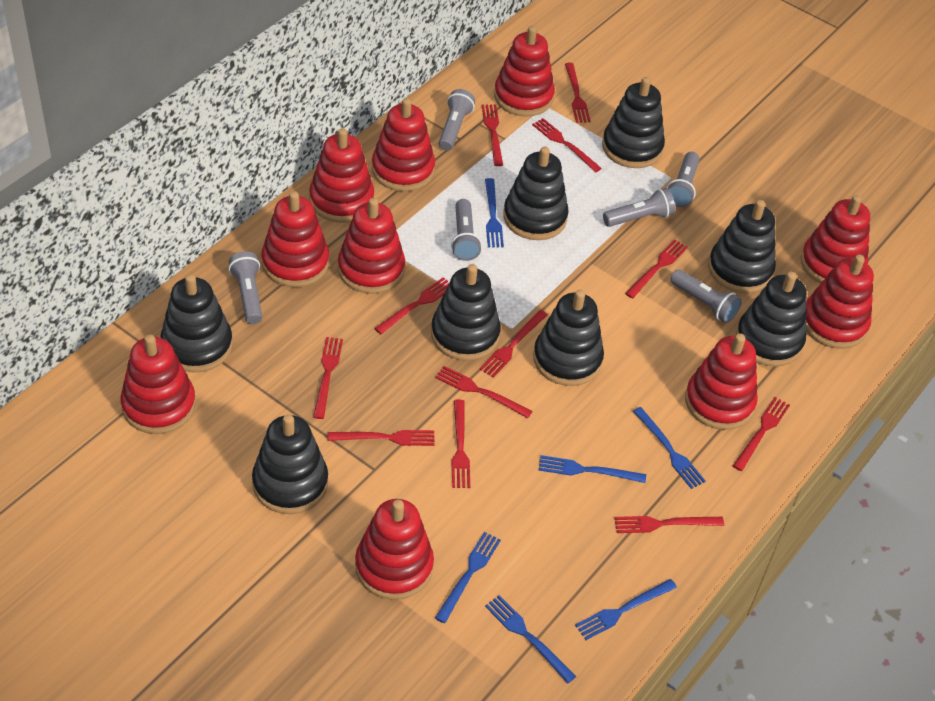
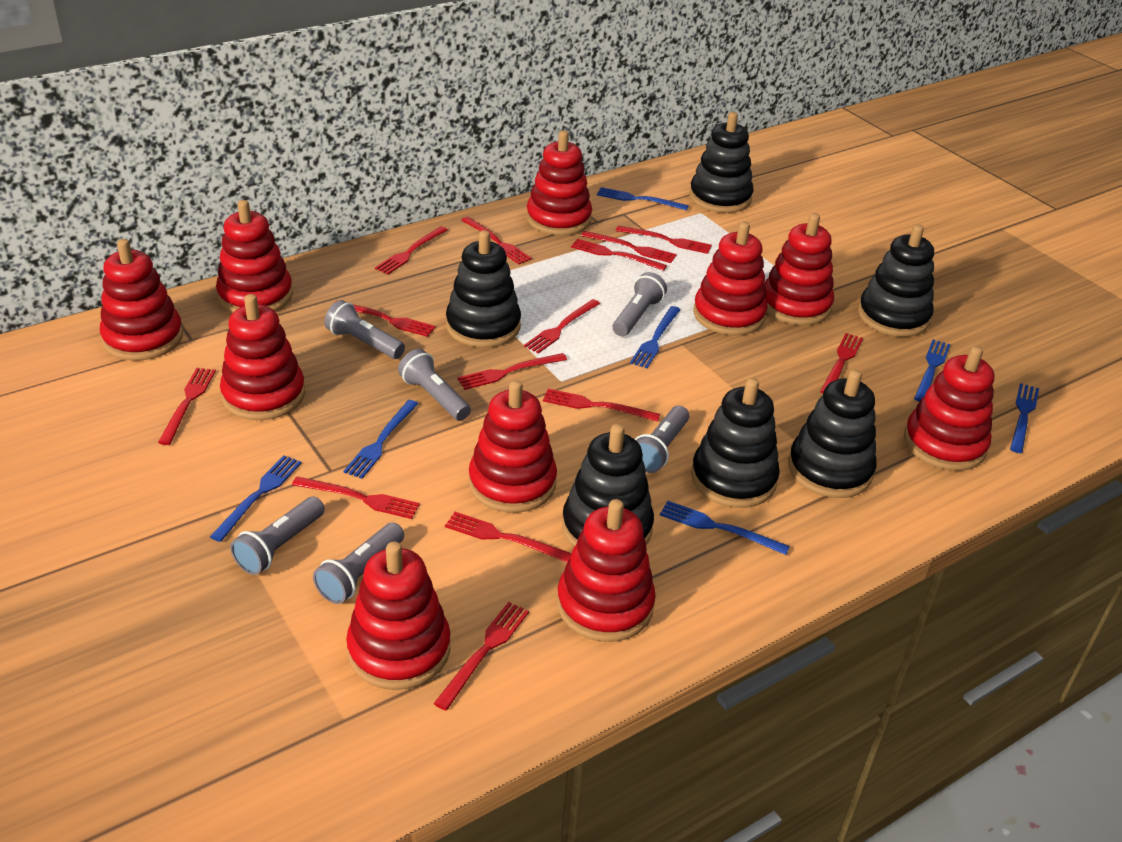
black stacking toy: 8 -> 6
blue fork: 6 -> 7
red fork: 12 -> 14

